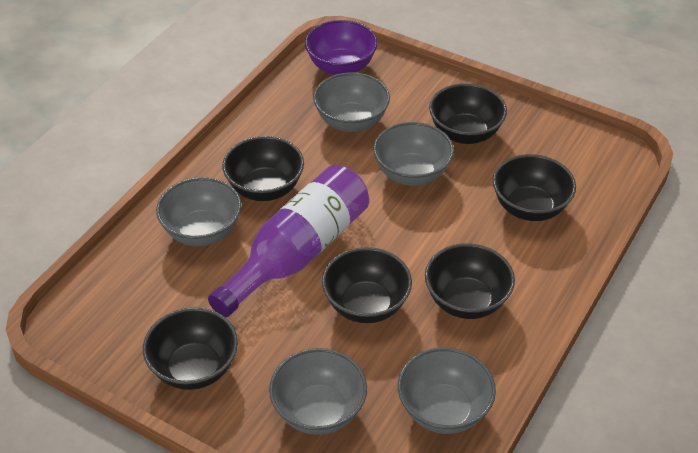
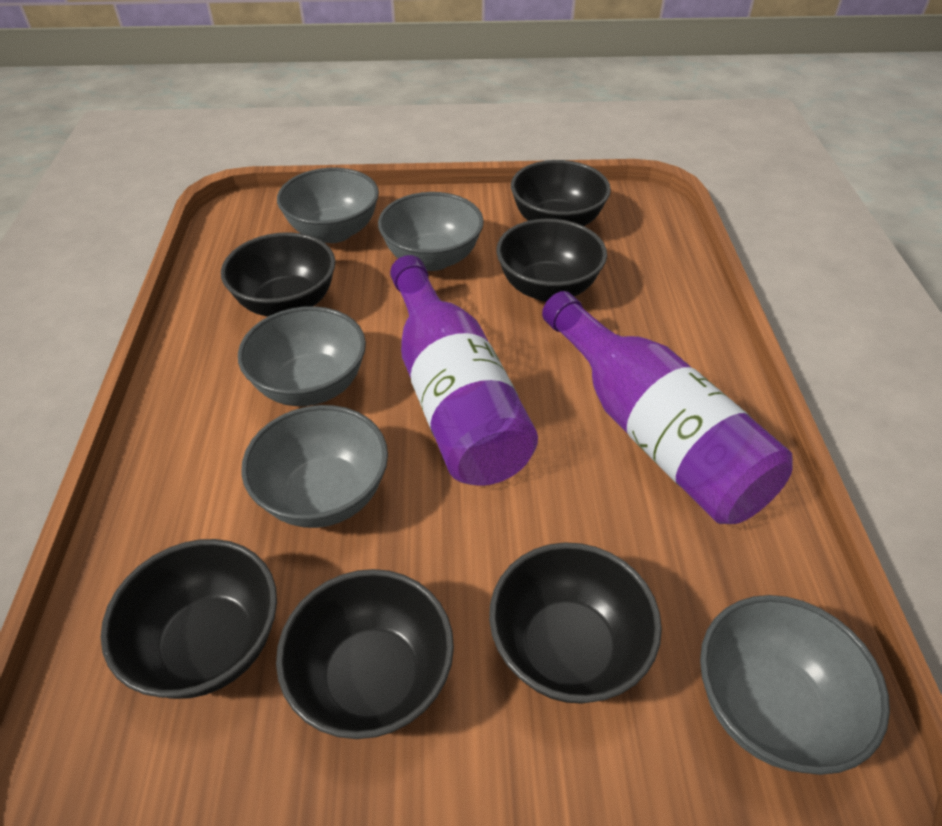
purple bottle: 1 -> 2
purple bowl: 1 -> 0

